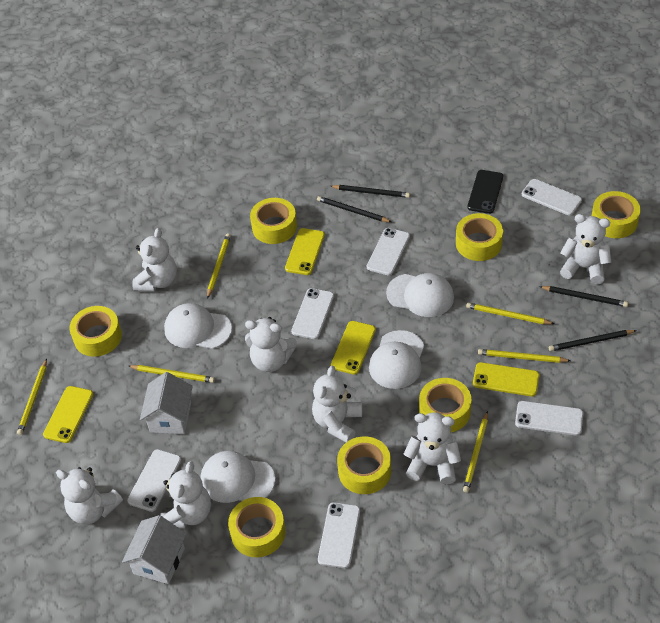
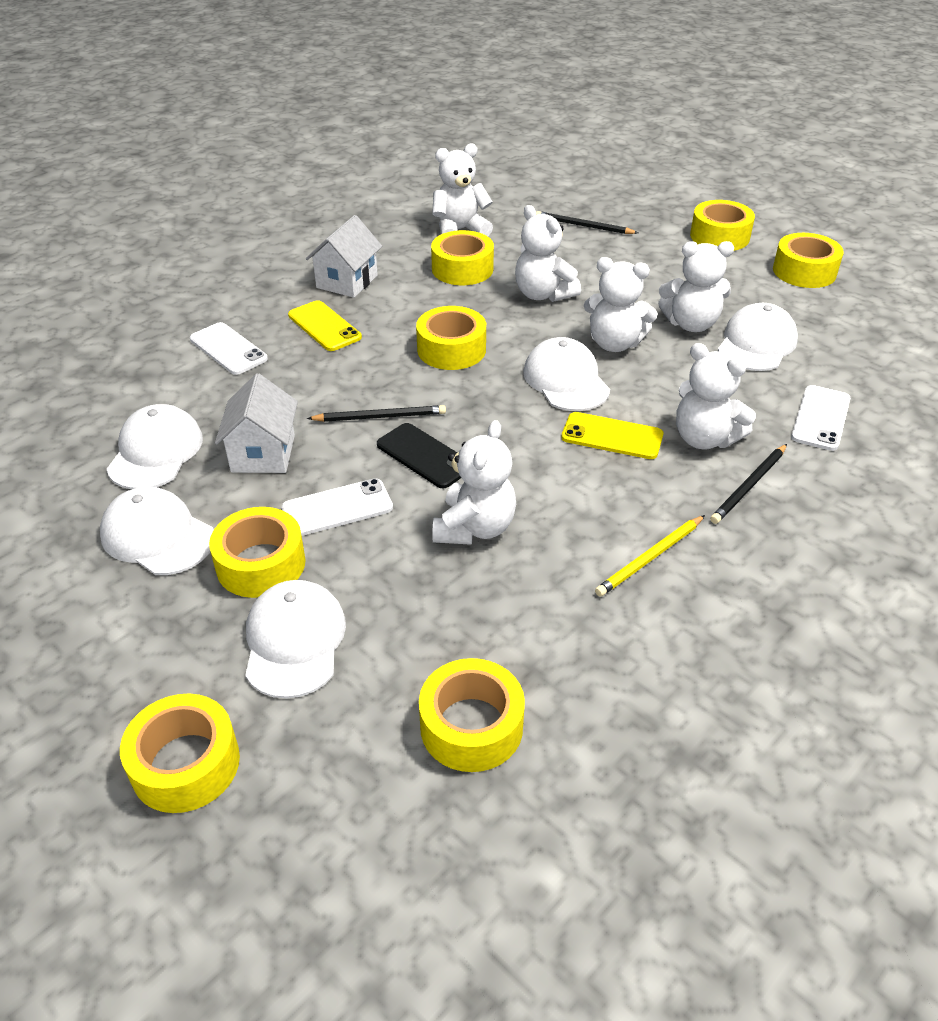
black pencil: 4 -> 3
white cap: 4 -> 5
white phone: 6 -> 3
white teddy bear: 7 -> 6
yellow pencil: 6 -> 1
yellow phone: 4 -> 2

